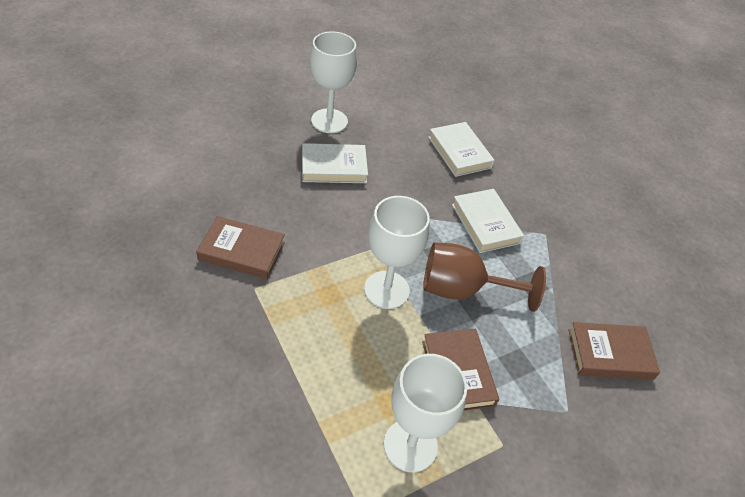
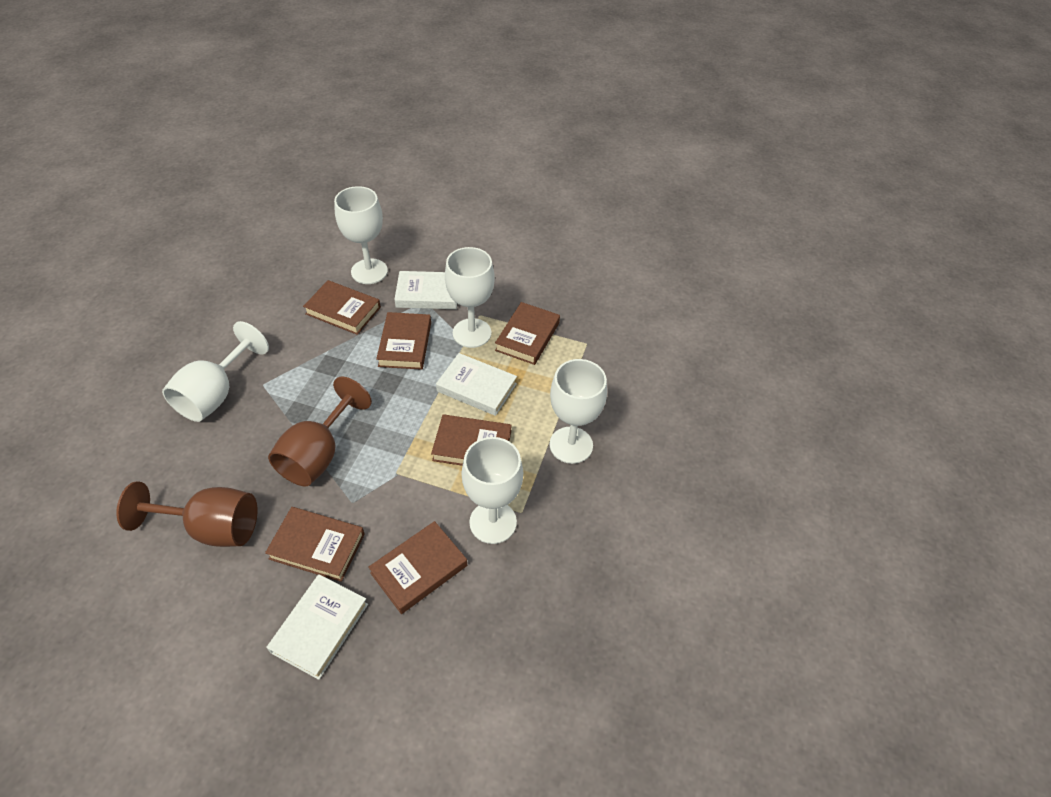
brown book: 3 -> 6
brown goblet: 1 -> 2
white goblet: 3 -> 5

